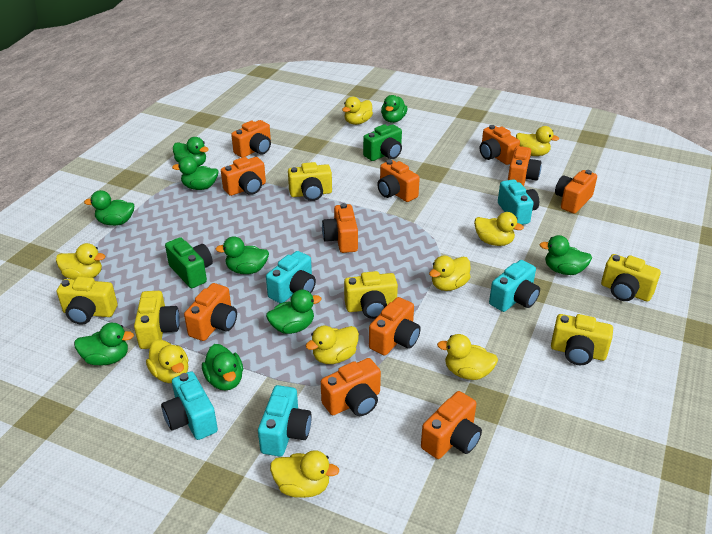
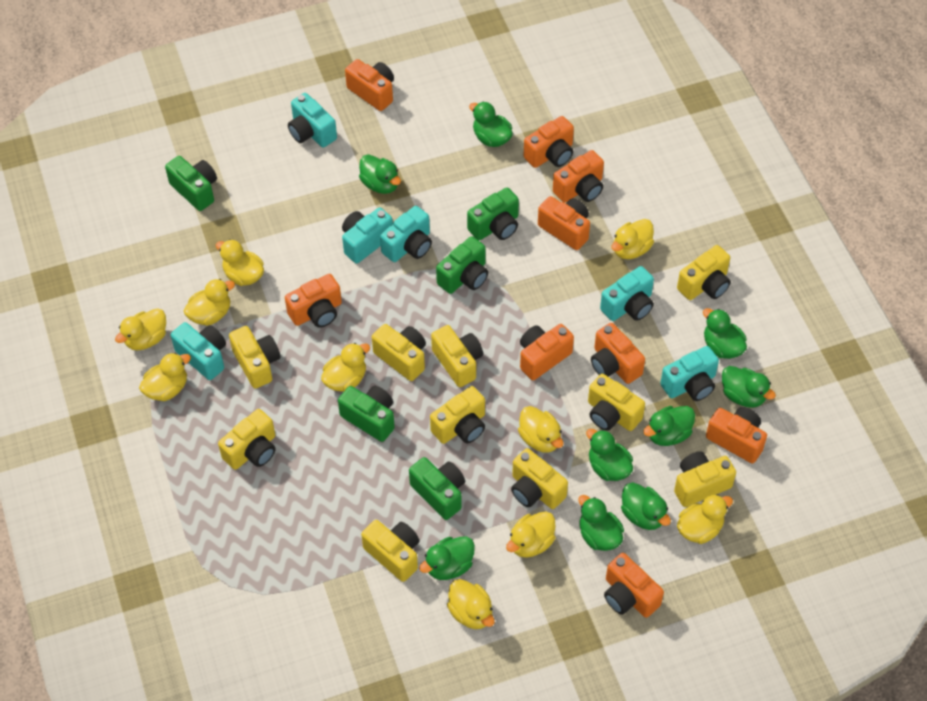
green camera: 2 -> 5
orange camera: 11 -> 9
turquoise camera: 5 -> 6
yellow camera: 6 -> 10
yellow duck: 9 -> 10

